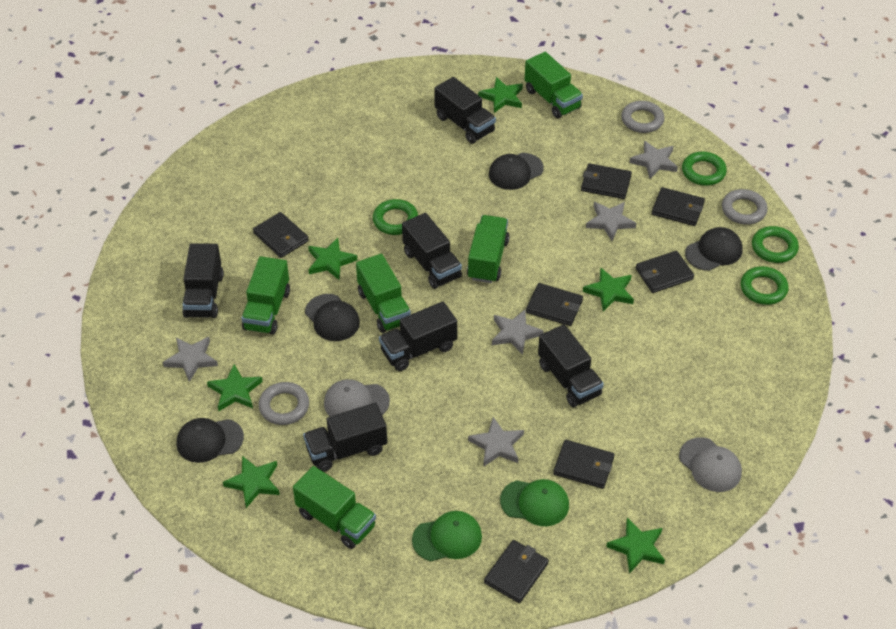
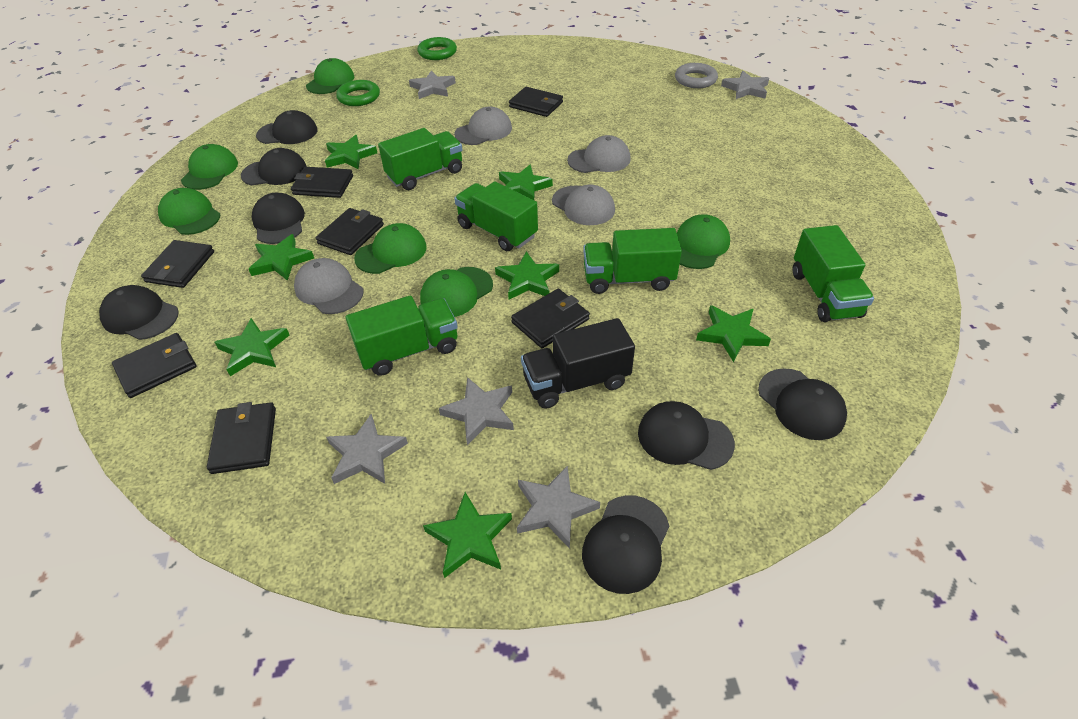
black cap: 4 -> 7
black truck: 6 -> 1
green cap: 2 -> 6
green ring: 4 -> 2
green star: 6 -> 7
grey cap: 2 -> 4
grey ring: 3 -> 1

